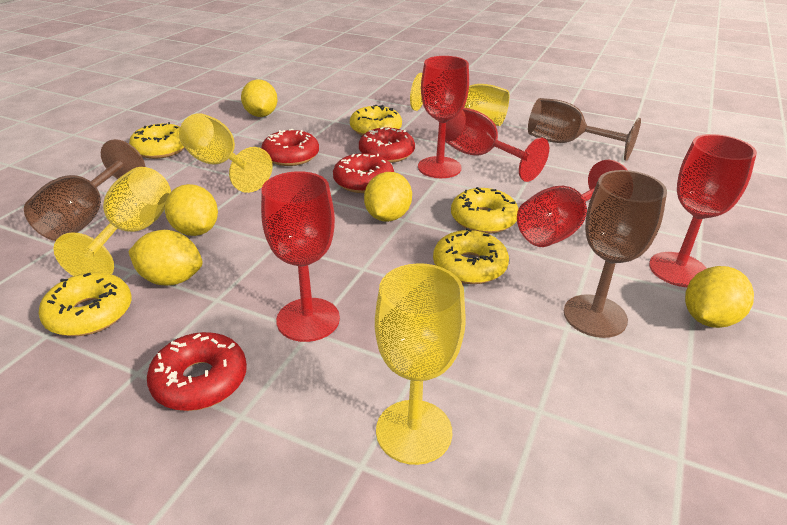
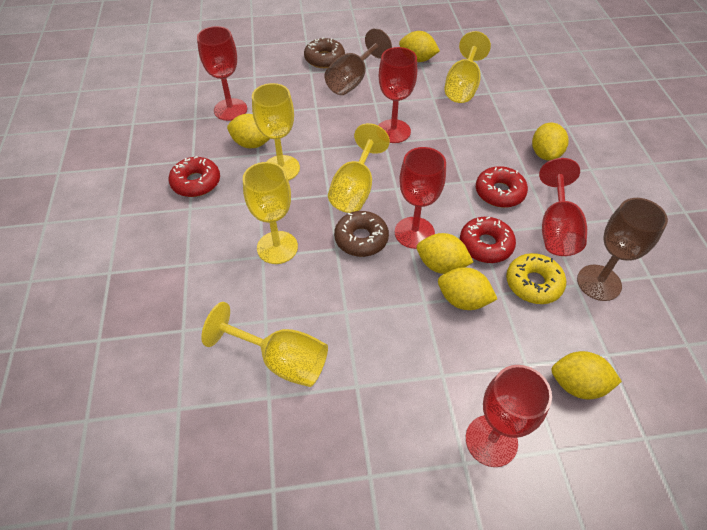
brown donut: 0 -> 2
brown goblet: 3 -> 2
red donut: 4 -> 3
yellow donut: 5 -> 1
yellow goblet: 4 -> 5
yellow lemon: 5 -> 6

